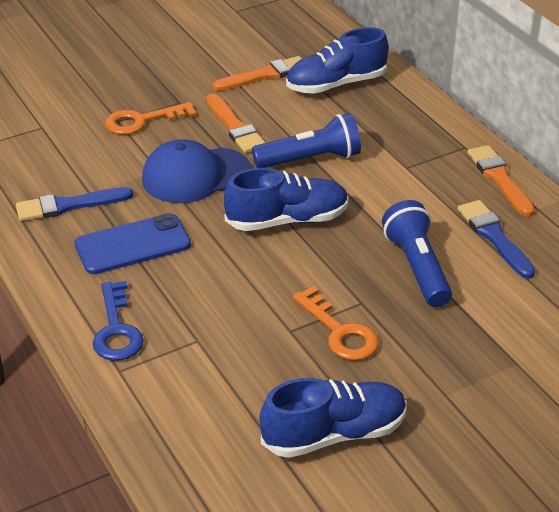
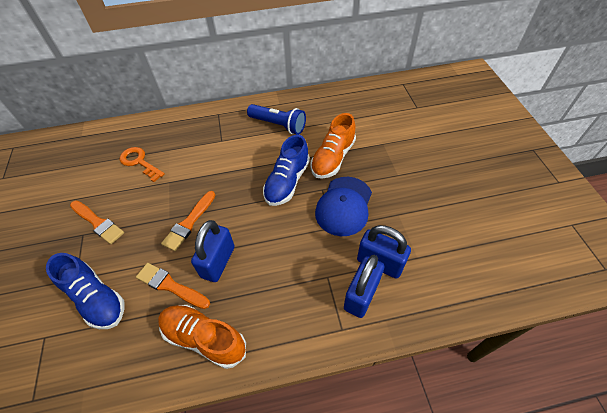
blue brush: 2 -> 0
blue flashlight: 2 -> 1
blue key: 1 -> 0
blue padlock: 0 -> 3
blue phone: 1 -> 0
blue shoe: 3 -> 2
orange key: 2 -> 1
orange shoe: 0 -> 2

